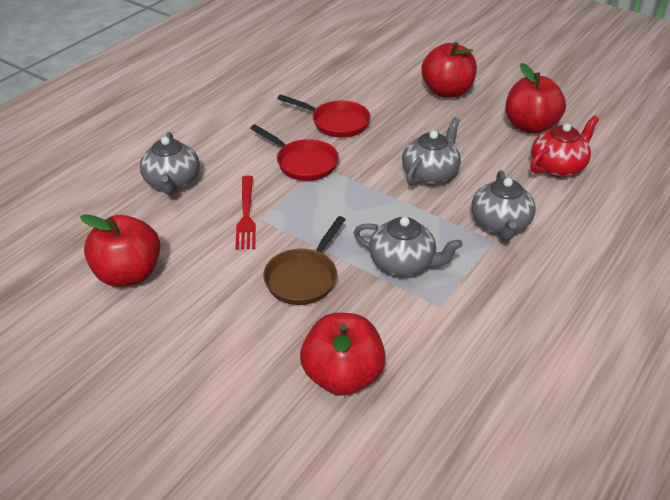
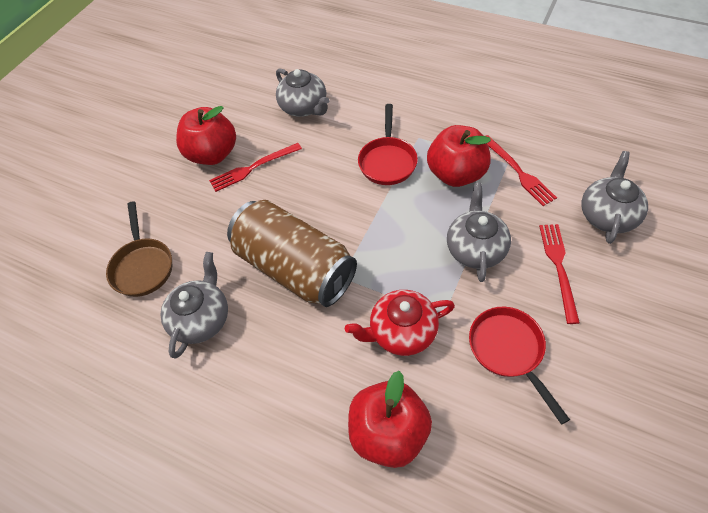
brown can: 0 -> 1
red apple: 4 -> 3
red fork: 1 -> 3

